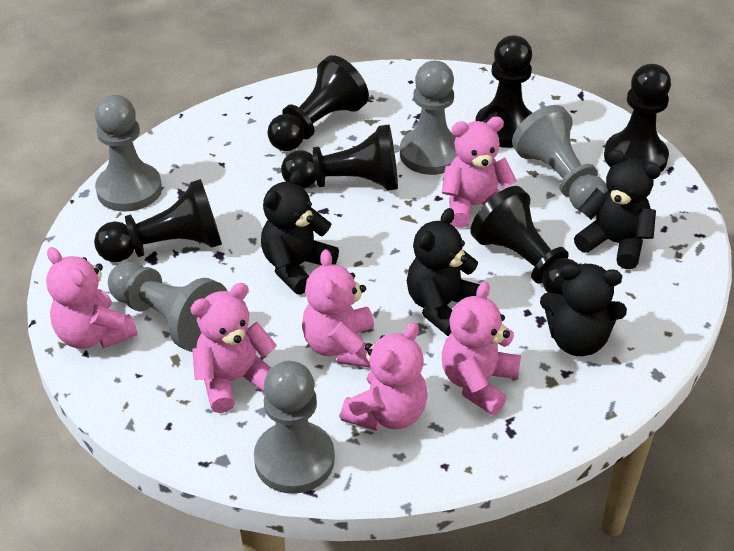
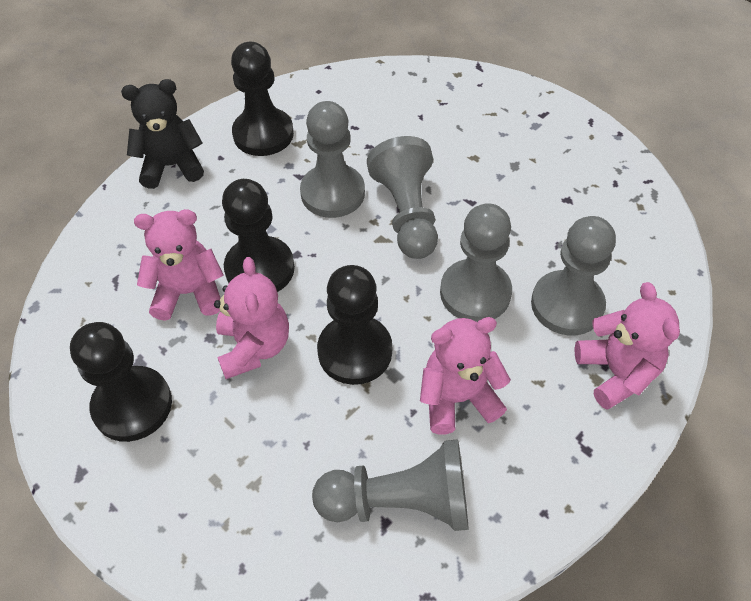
black pawn: 6 -> 4
black teddy bear: 4 -> 1
pink teddy bear: 6 -> 4

